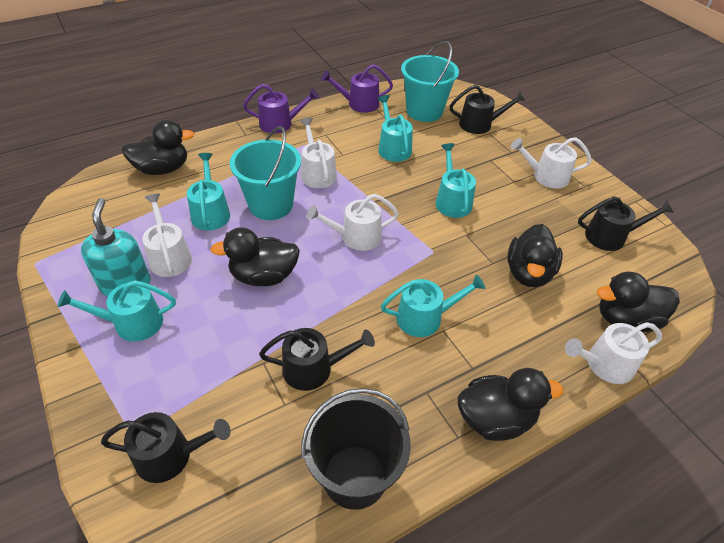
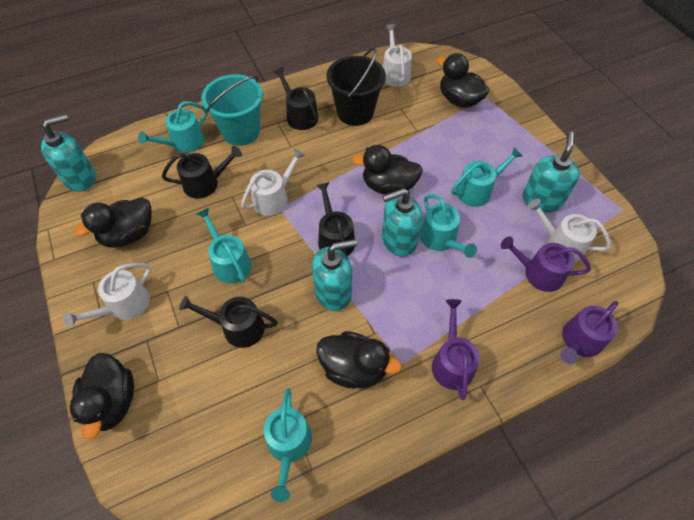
purple watering can: 2 -> 3
turquoise bucket: 2 -> 1
turquoise soap dispenser: 1 -> 4
white watering can: 5 -> 4

